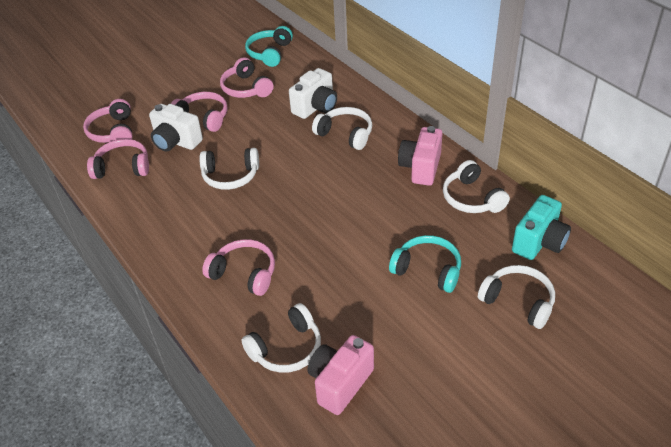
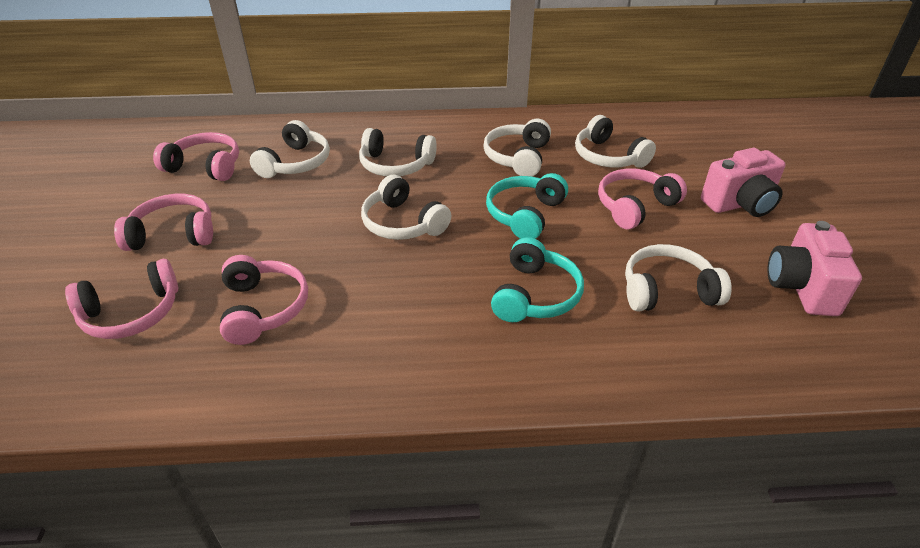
turquoise camera: 1 -> 0
white camera: 2 -> 0
white headphones: 5 -> 6

